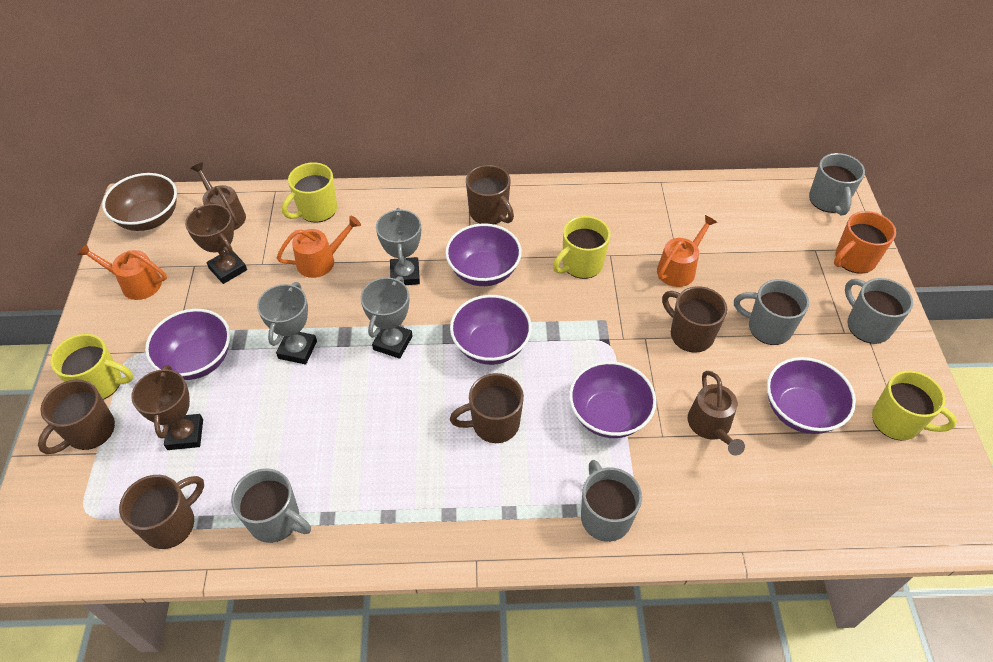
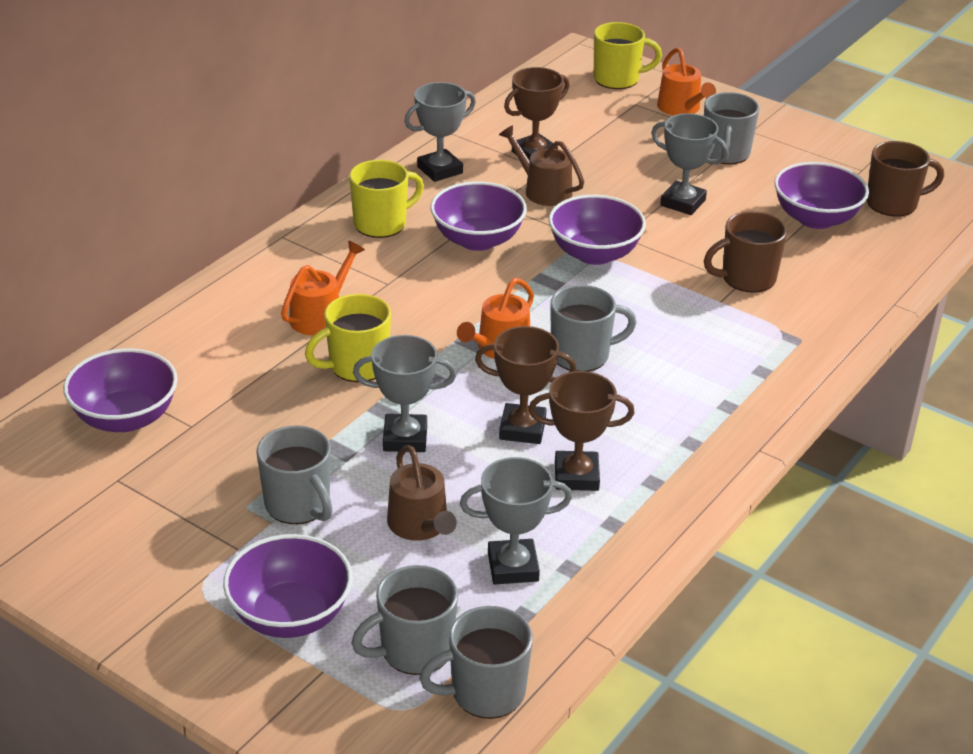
brown bowl: 1 -> 0
brown mug: 5 -> 2
brown trophy: 2 -> 3
grey trophy: 3 -> 4
orange mug: 1 -> 0
yellow mug: 4 -> 3

